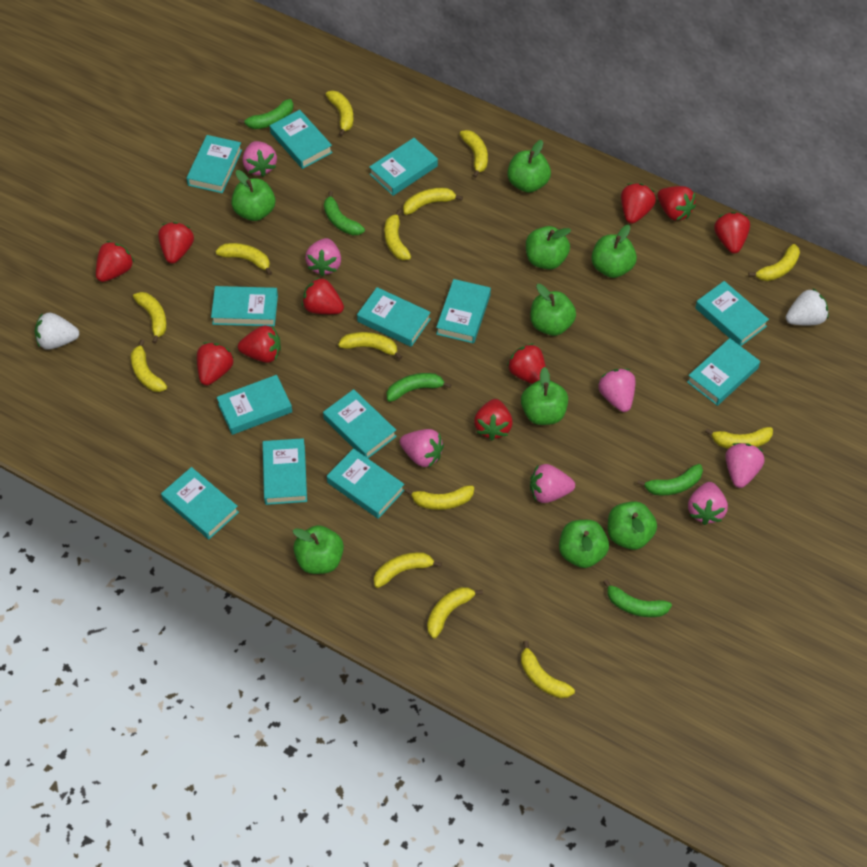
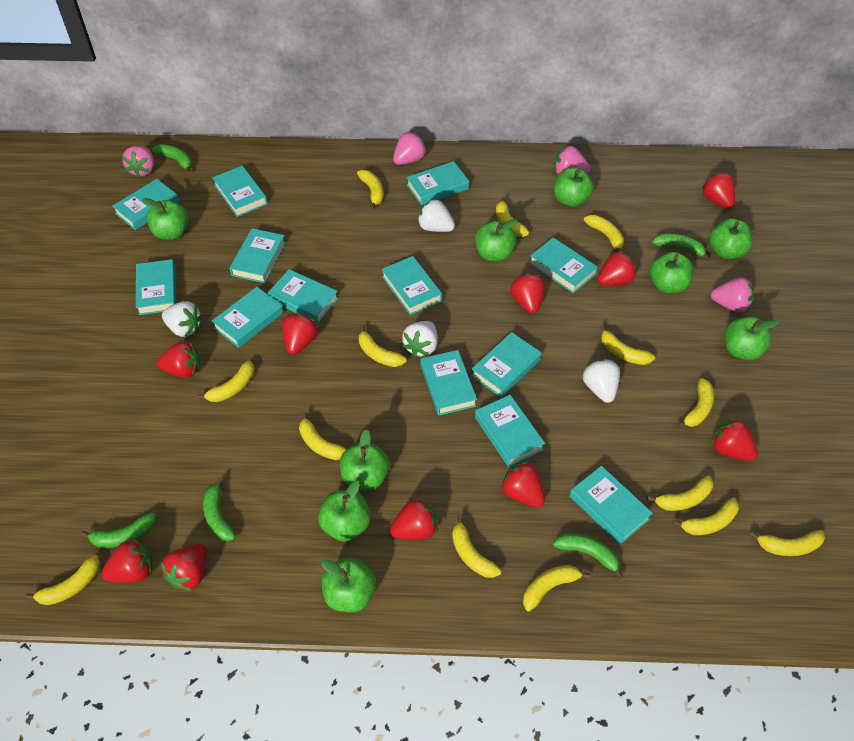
pink strawberry: 7 -> 4
white strawberry: 2 -> 4

